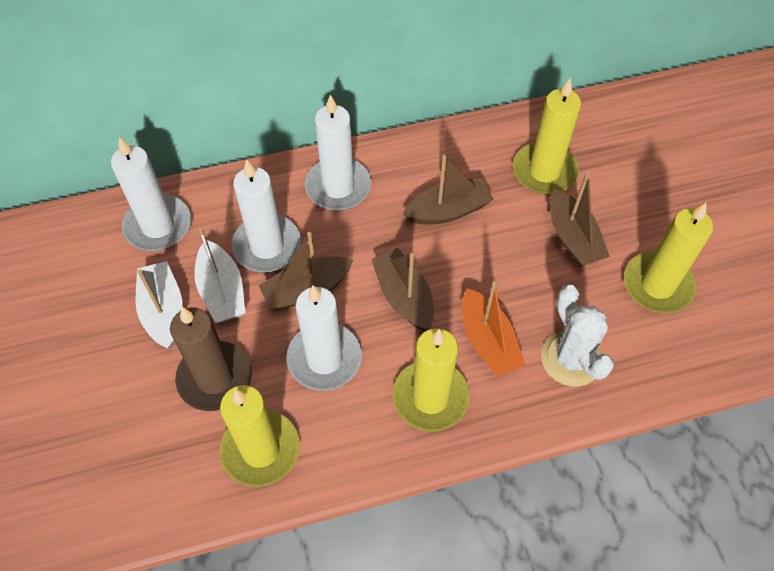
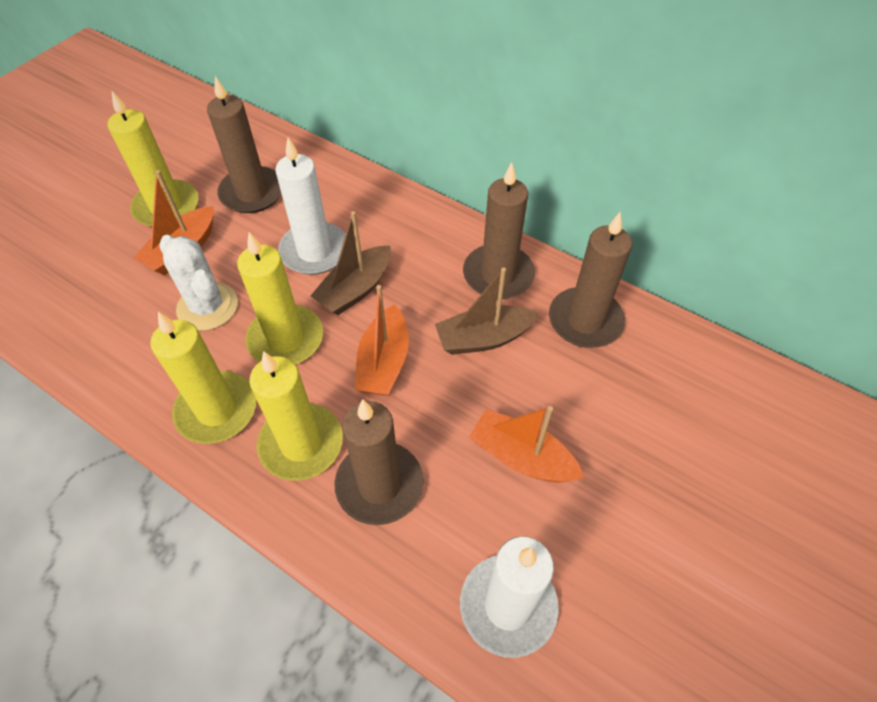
brown boat: 4 -> 2
brown candle: 1 -> 4
orange boat: 1 -> 3
white boat: 2 -> 0
white candle: 4 -> 2

